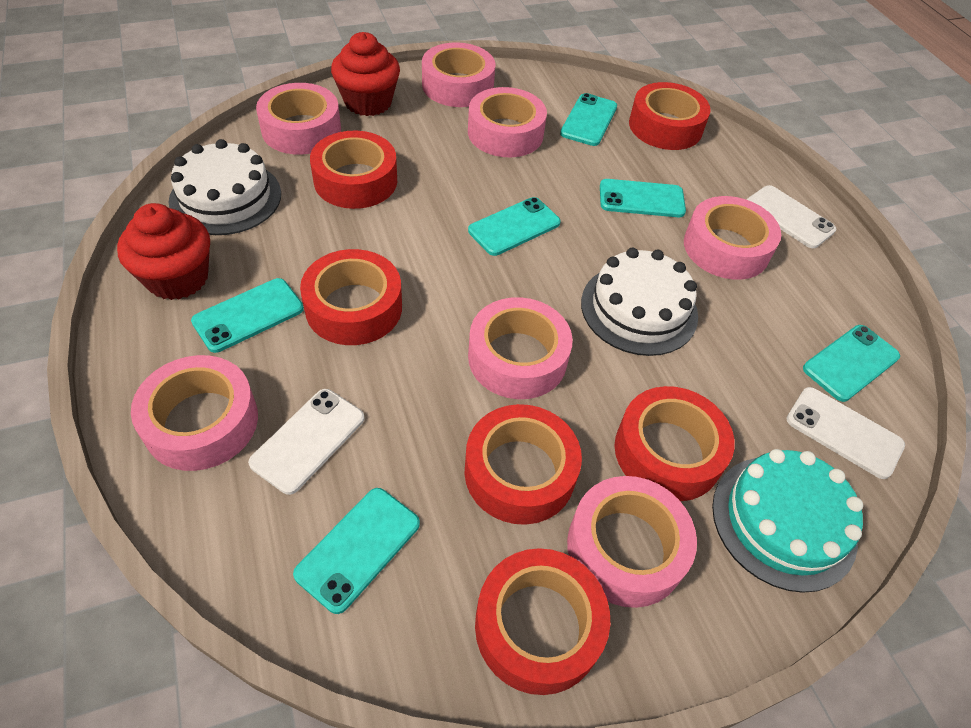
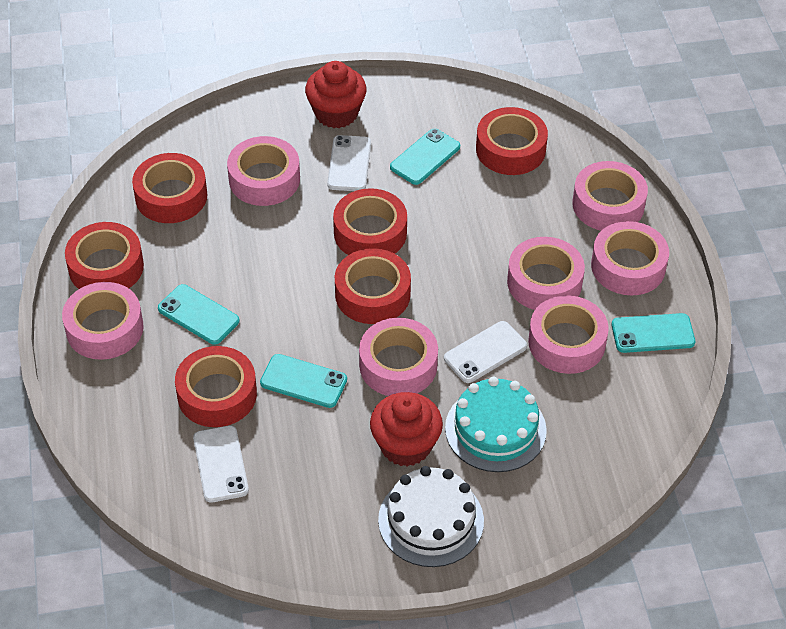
turquoise phone: 6 -> 4
white cake: 2 -> 1

